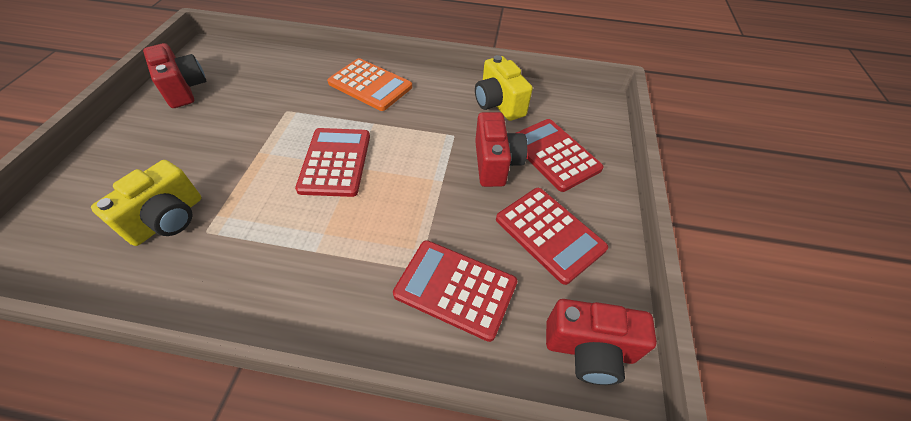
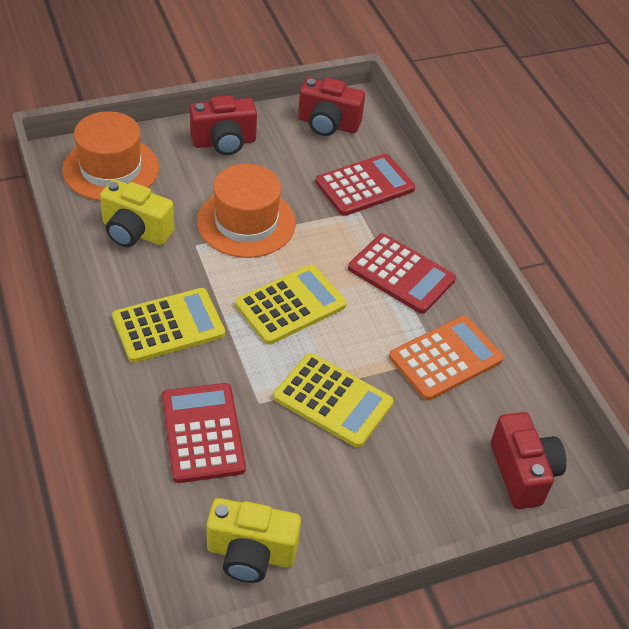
orange hat: 0 -> 2
red calculator: 4 -> 3
yellow calculator: 0 -> 3

